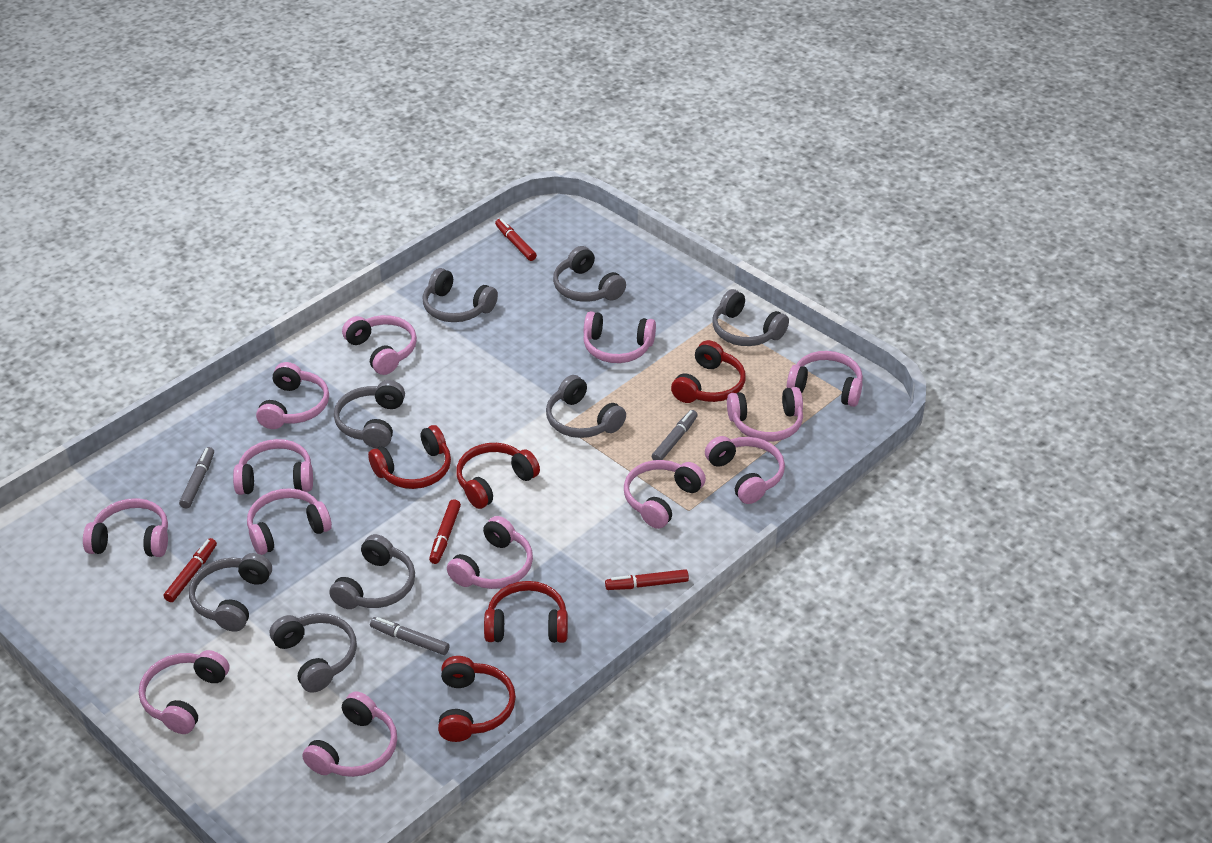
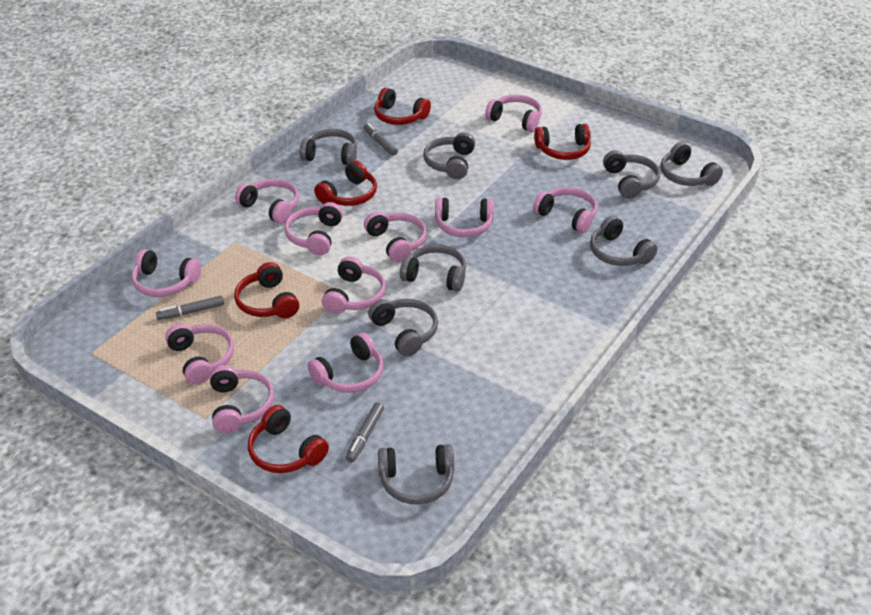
pink headphones: 13 -> 11
red marker: 4 -> 0

